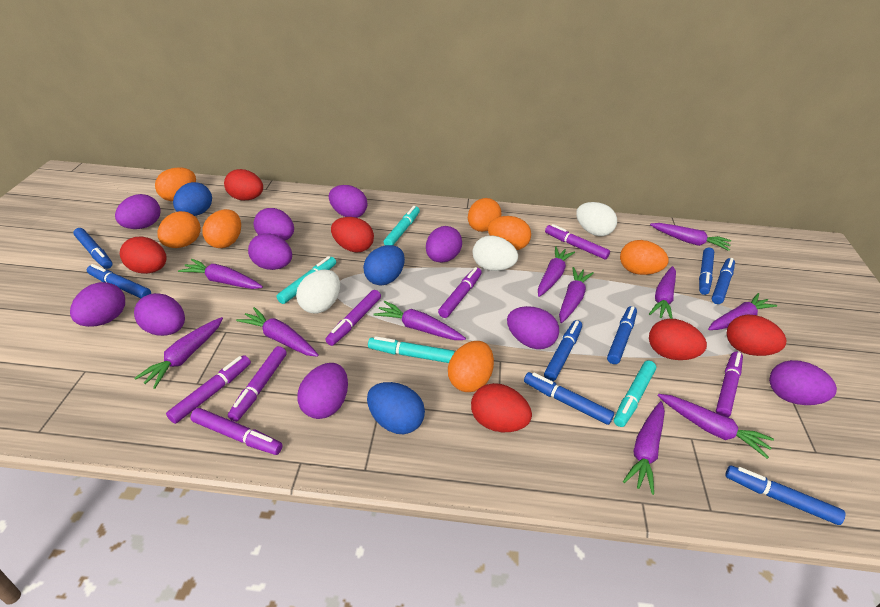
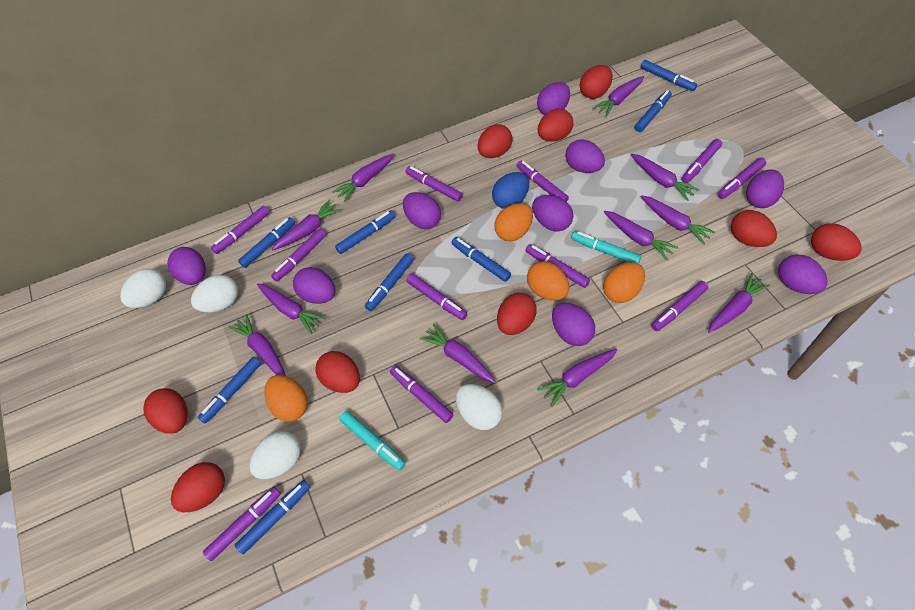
blue egg: 3 -> 1
orange egg: 7 -> 4
purple egg: 10 -> 9
purple marker: 7 -> 11
red egg: 6 -> 9
turquoise marker: 4 -> 2
white egg: 3 -> 4

